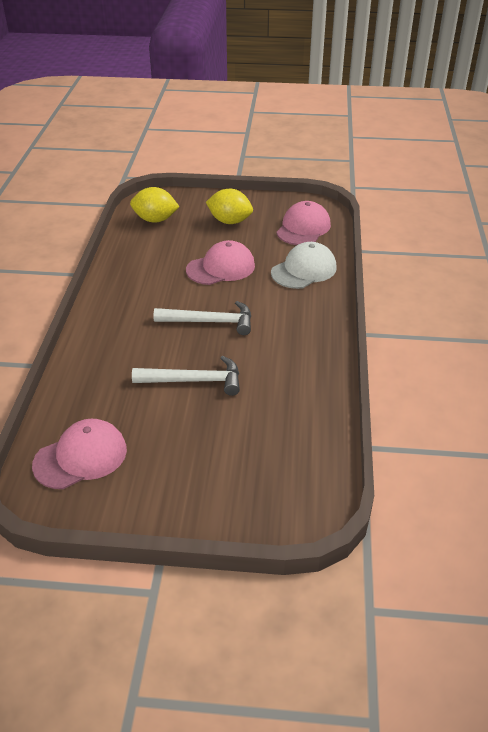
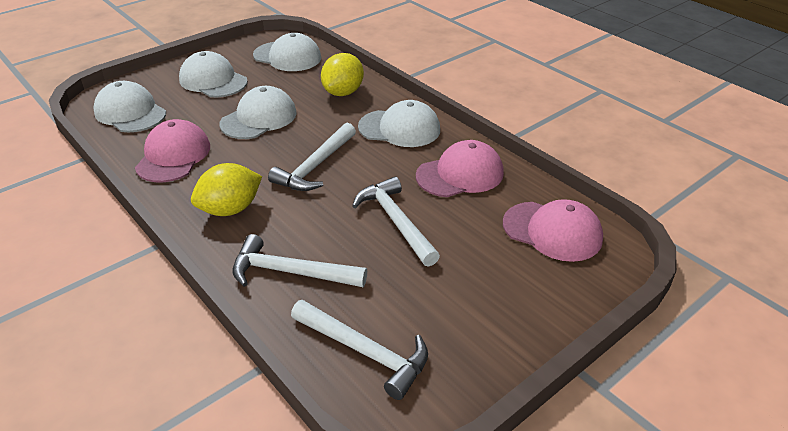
white cap: 1 -> 5
white hammer: 2 -> 4

